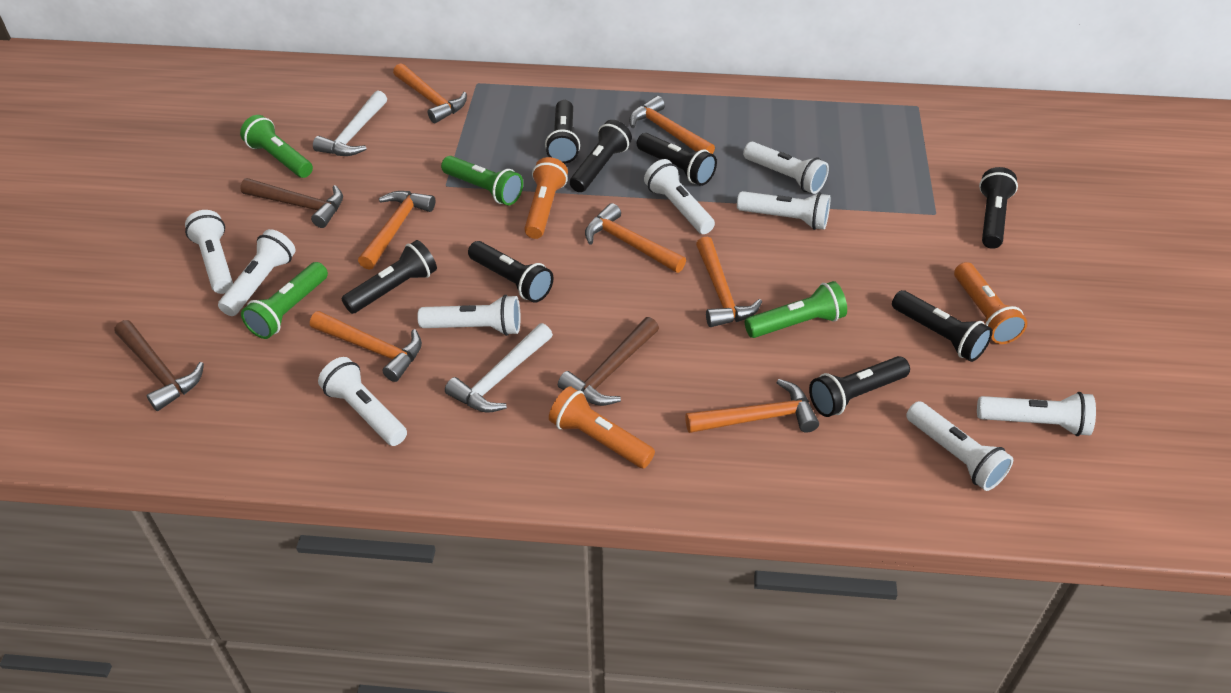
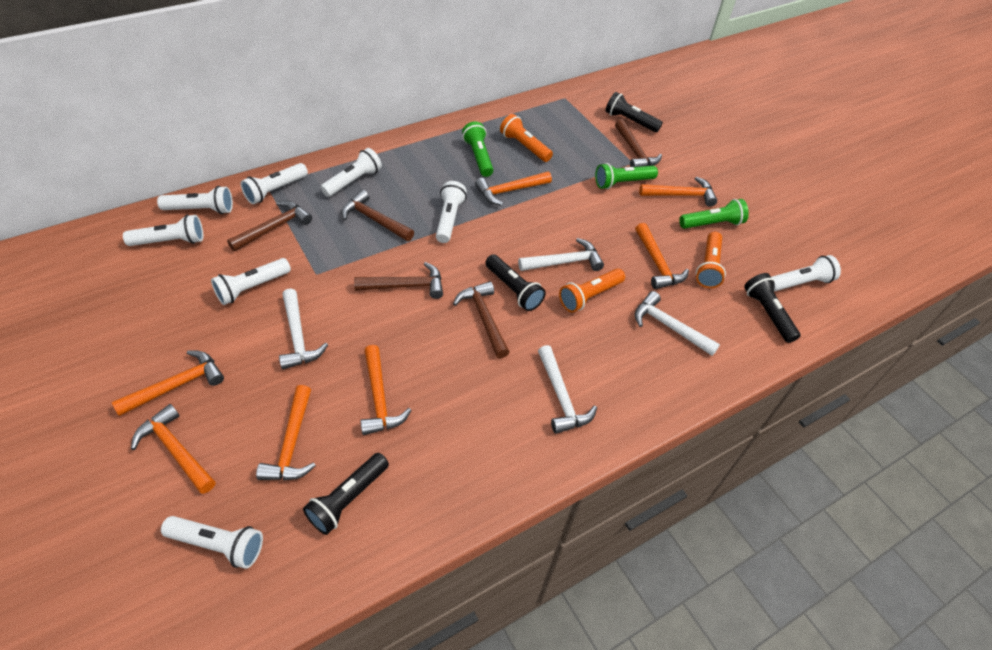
black flashlight: 8 -> 4
brown hammer: 3 -> 5
green flashlight: 4 -> 3
white flashlight: 9 -> 8
white hammer: 2 -> 4

